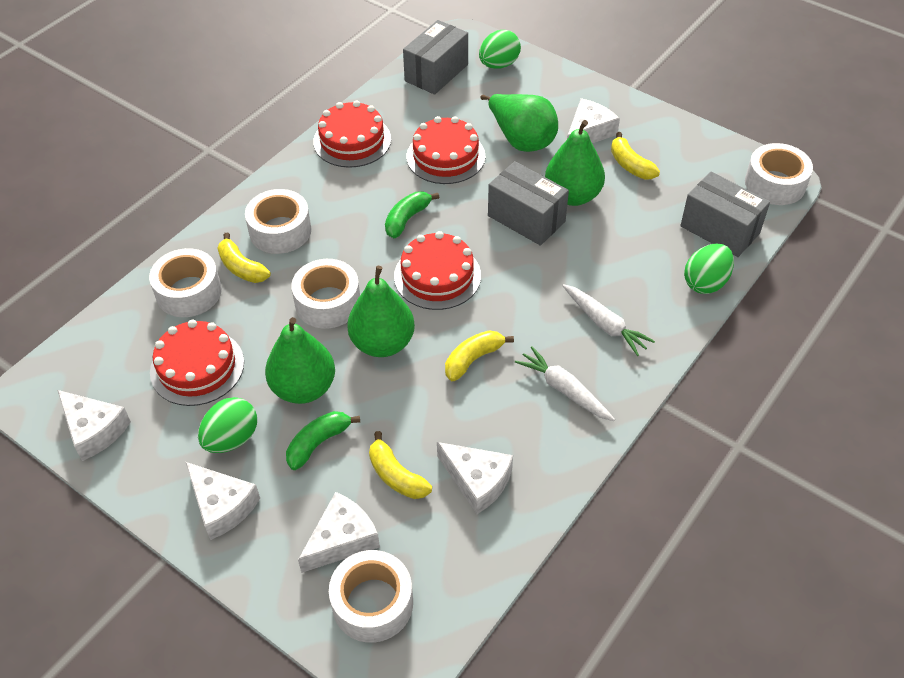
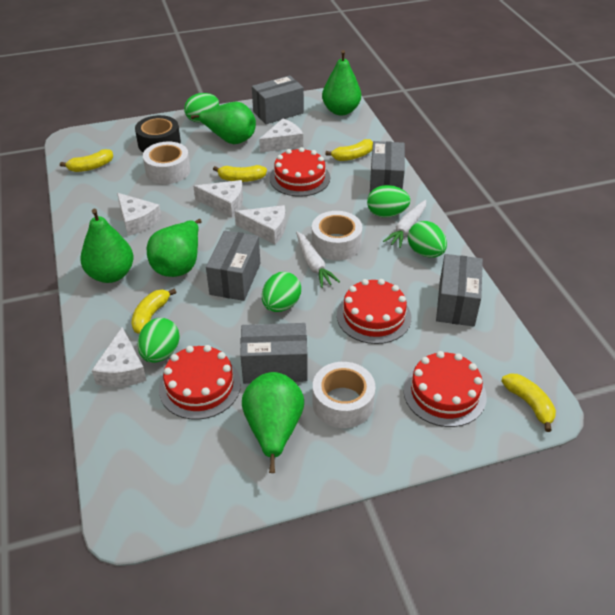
black tape: 0 -> 1
green banana: 2 -> 0
green egg: 3 -> 5
green pear: 4 -> 5
grey box: 3 -> 5
white tape: 5 -> 3
yellow banana: 4 -> 5

